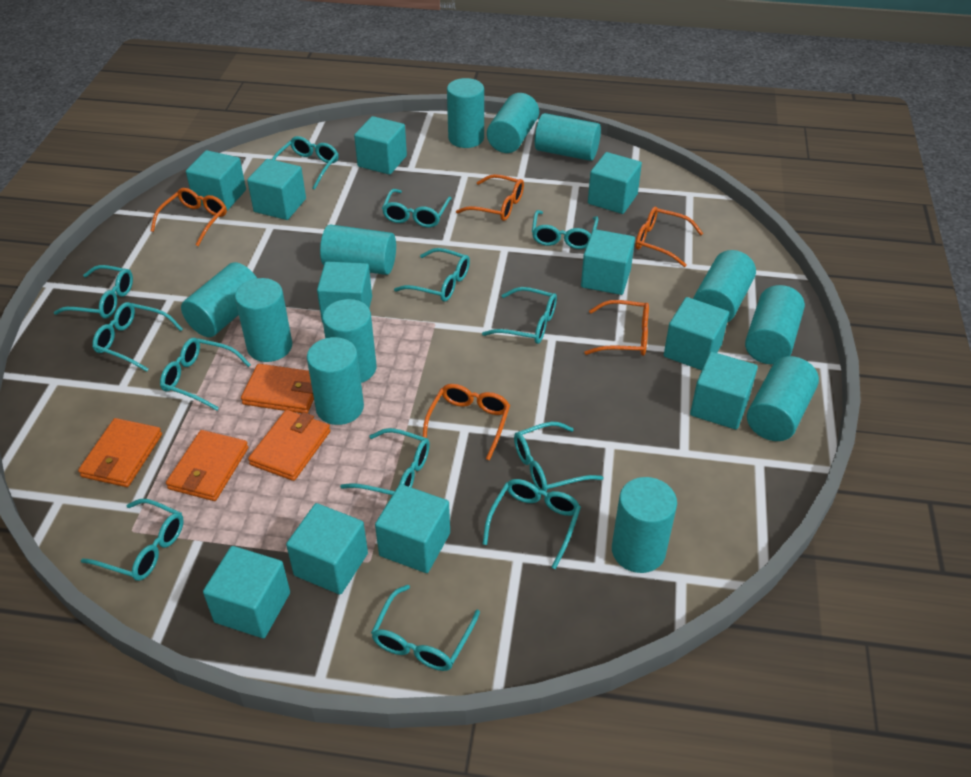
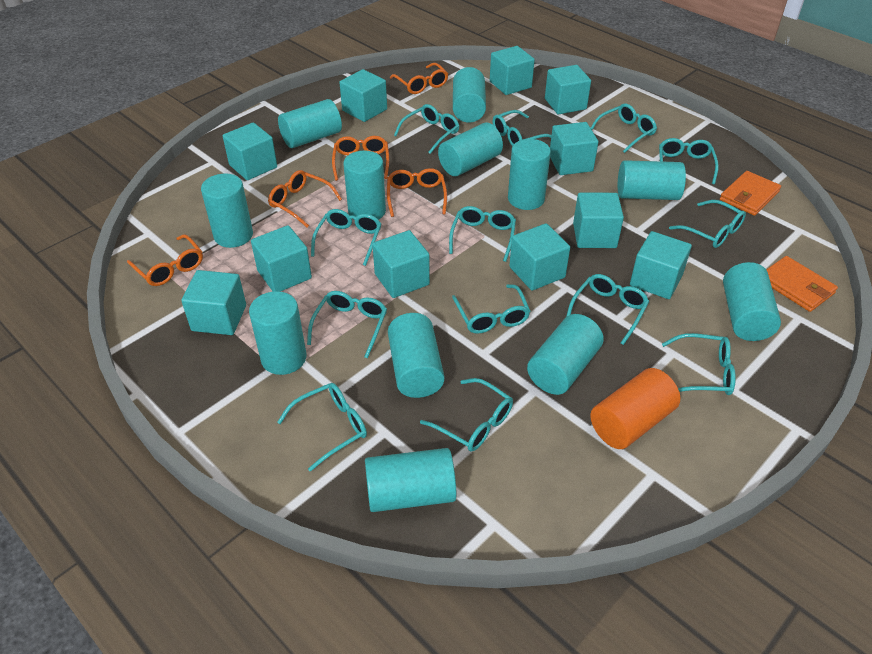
orange cylinder: 0 -> 1
orange wallet: 4 -> 2

